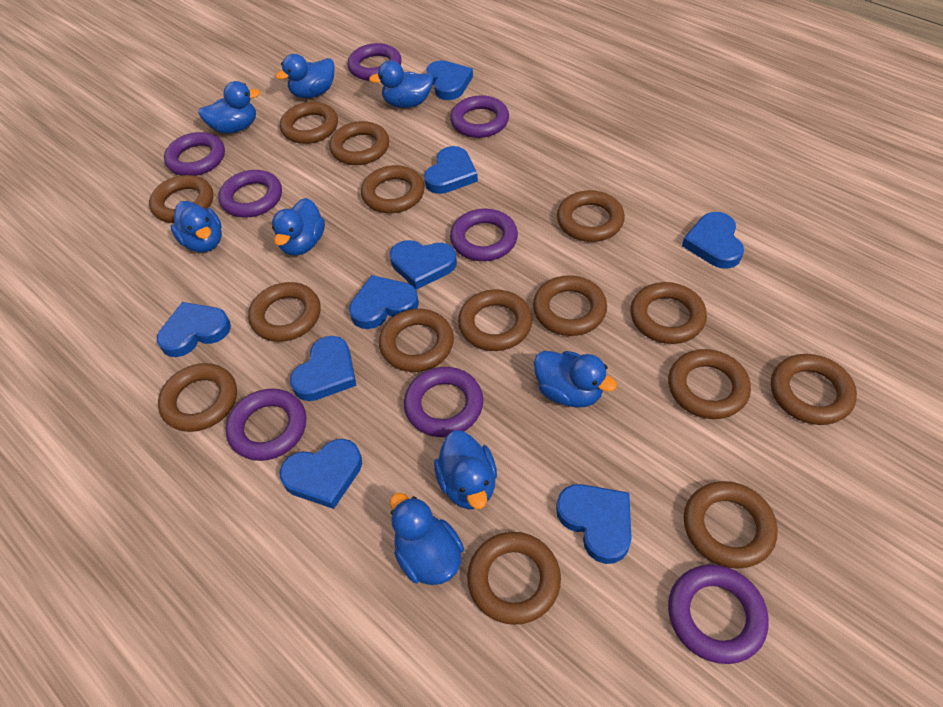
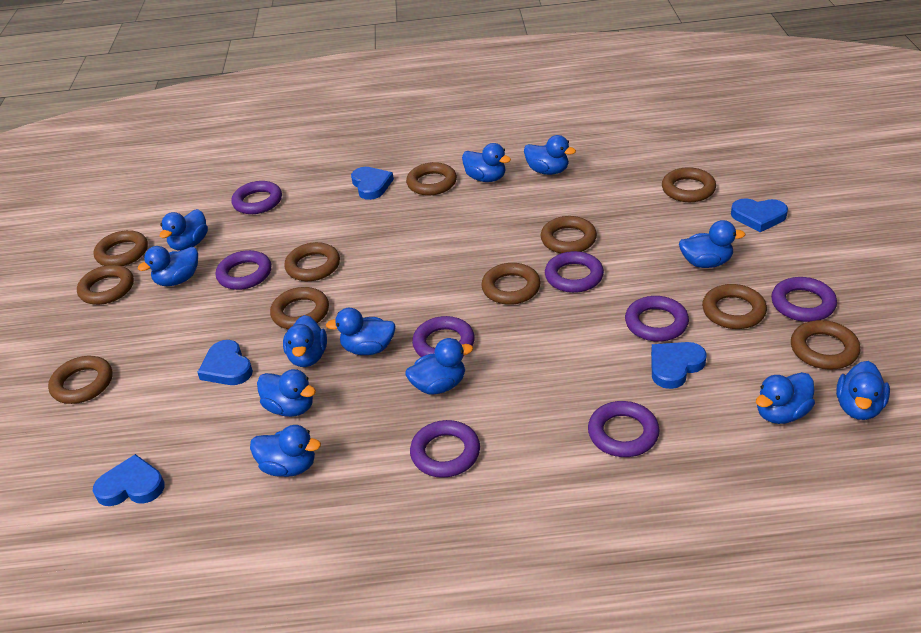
blue duck: 8 -> 12
blue heart: 9 -> 5
brown ring: 15 -> 11

